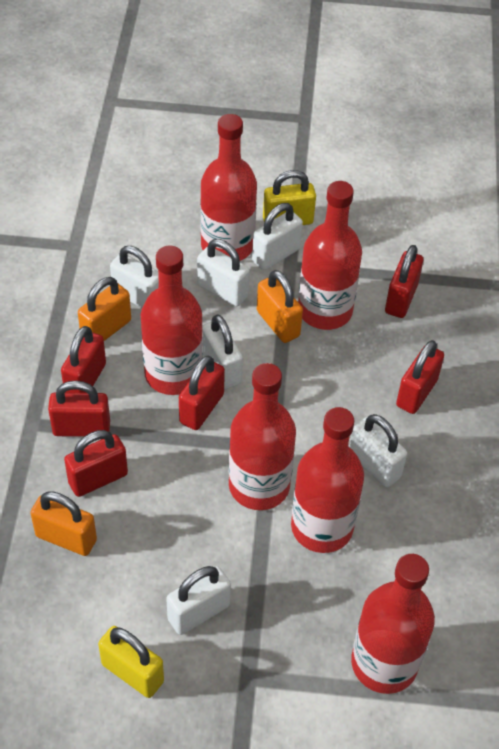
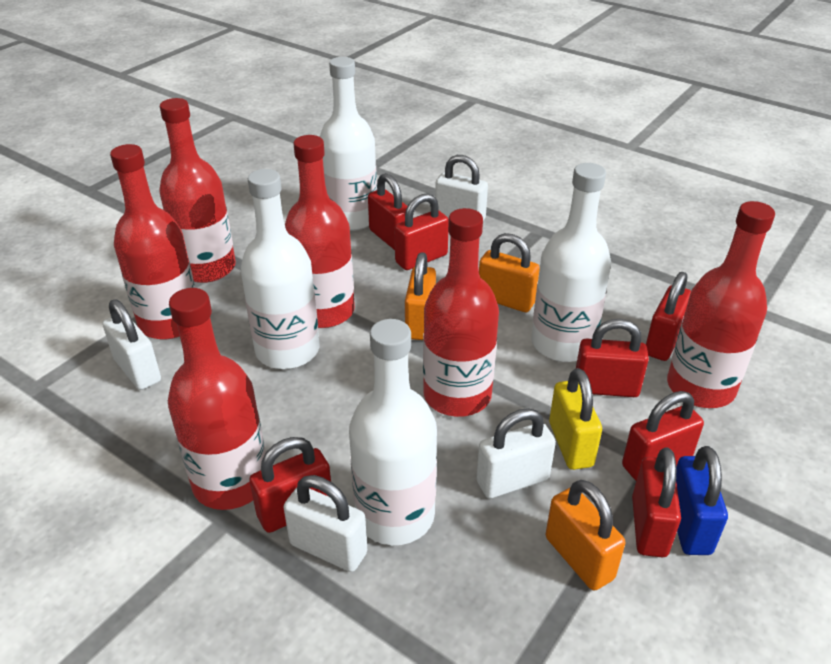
blue padlock: 0 -> 1
red padlock: 6 -> 7
white bottle: 0 -> 4
white padlock: 6 -> 4
yellow padlock: 2 -> 1

